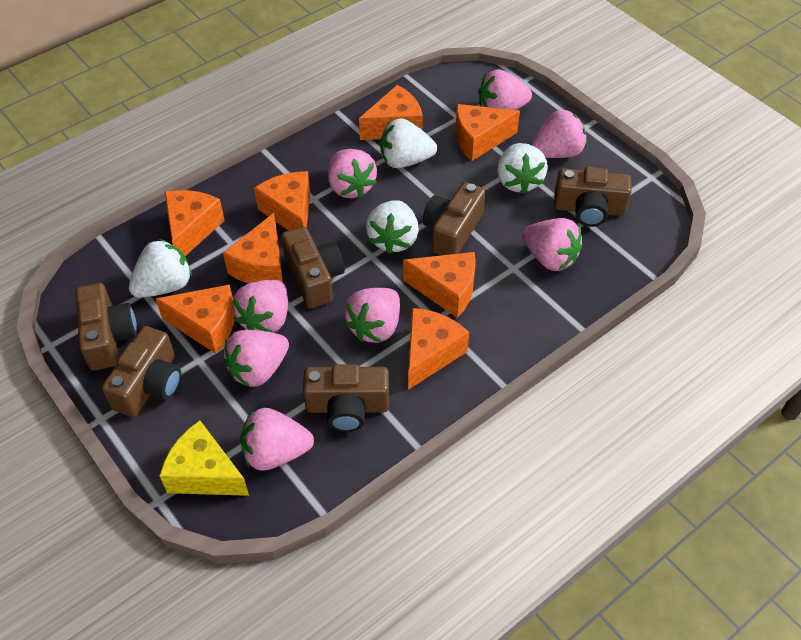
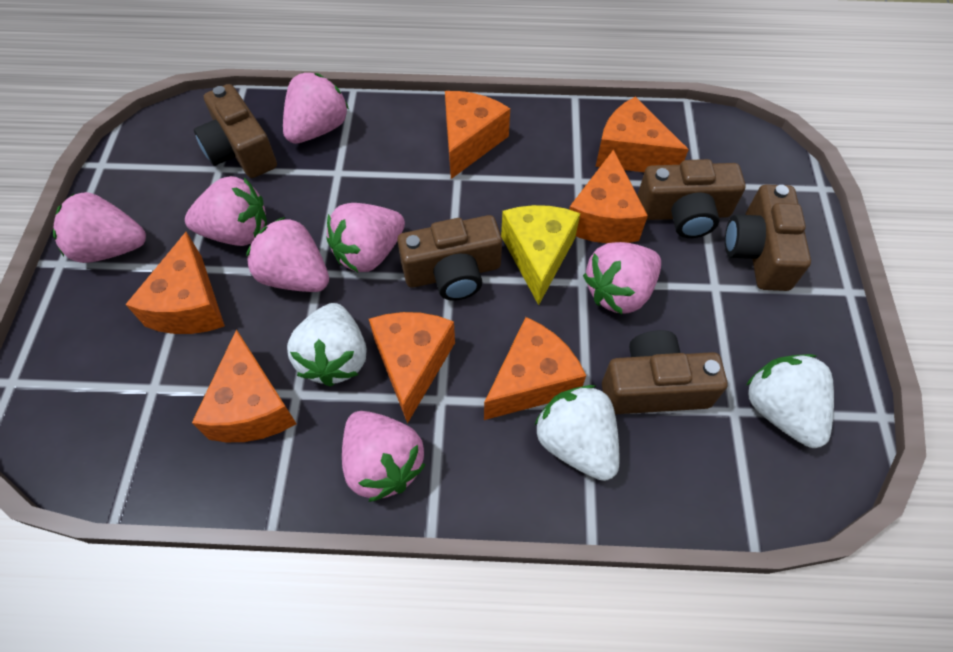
brown camera: 6 -> 5
orange cheese: 8 -> 7
pink strawberry: 8 -> 7
white strawberry: 4 -> 3

